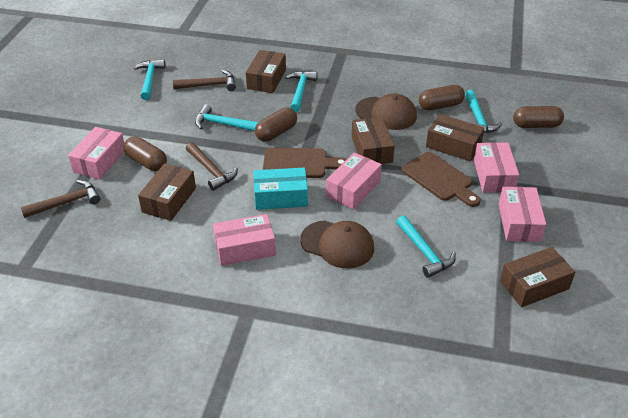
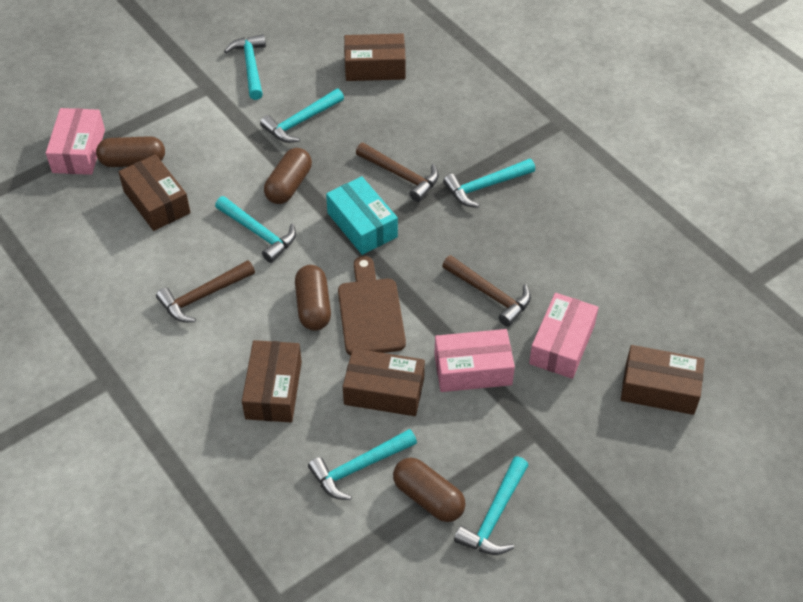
brown cap: 2 -> 0
brown cutting board: 2 -> 1
pink box: 5 -> 3
turquoise hammer: 5 -> 6

